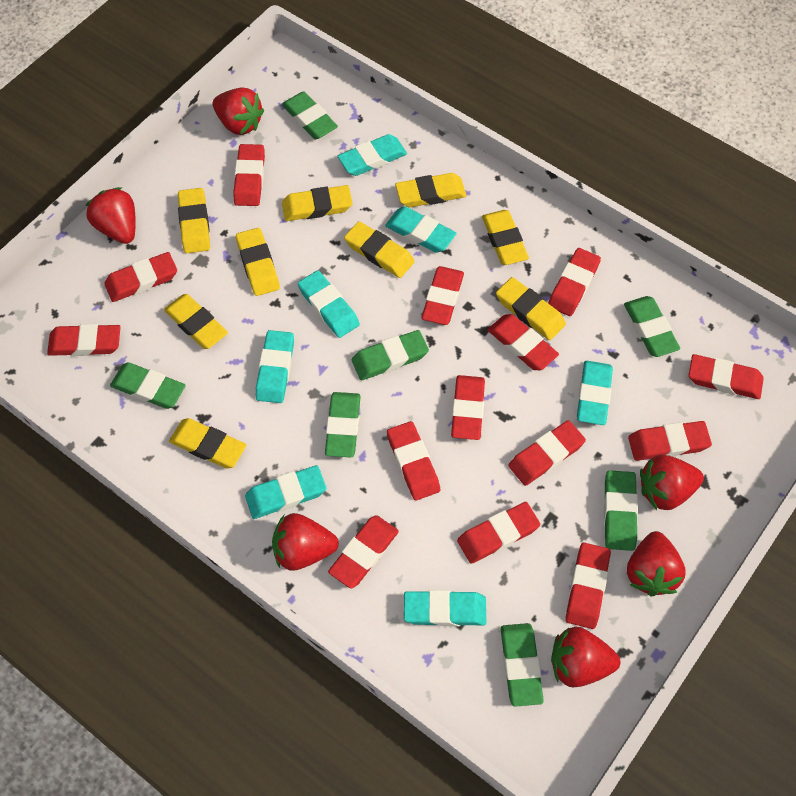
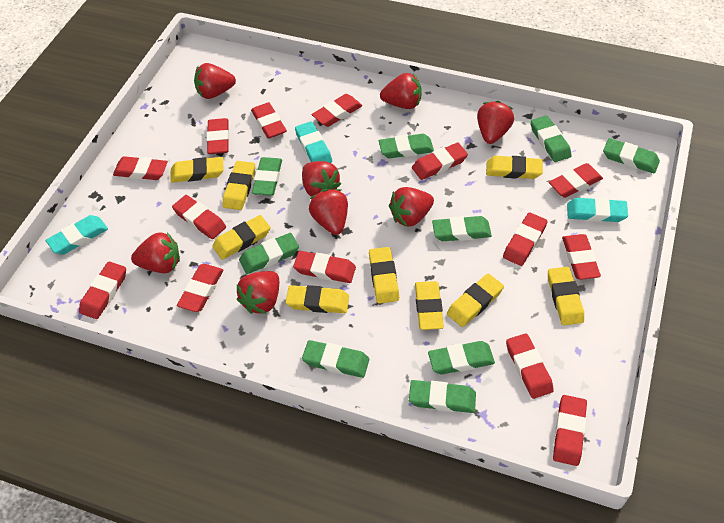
green eraser: 7 -> 9
red strawberry: 6 -> 8
turquoise eraser: 7 -> 3

